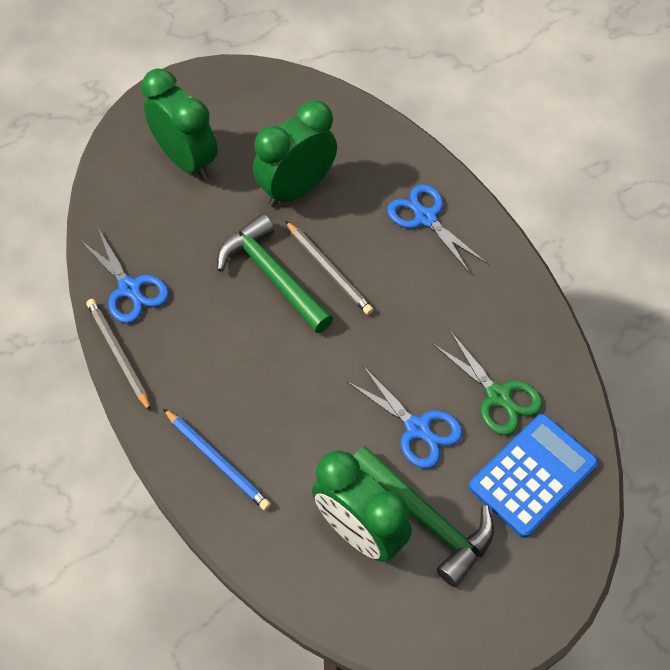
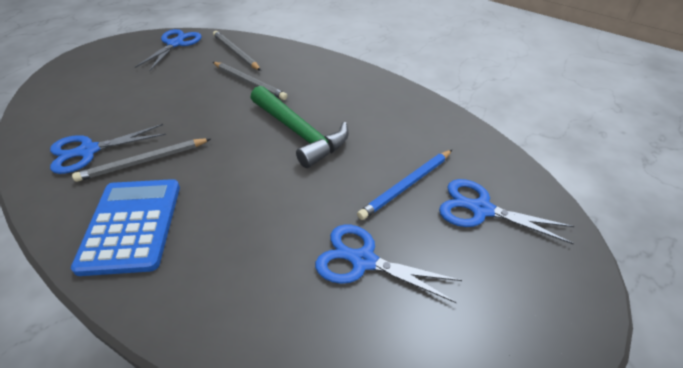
blue scissors: 3 -> 4
green clock: 3 -> 0
green hammer: 2 -> 1
green scissors: 1 -> 0
grey pencil: 2 -> 3

